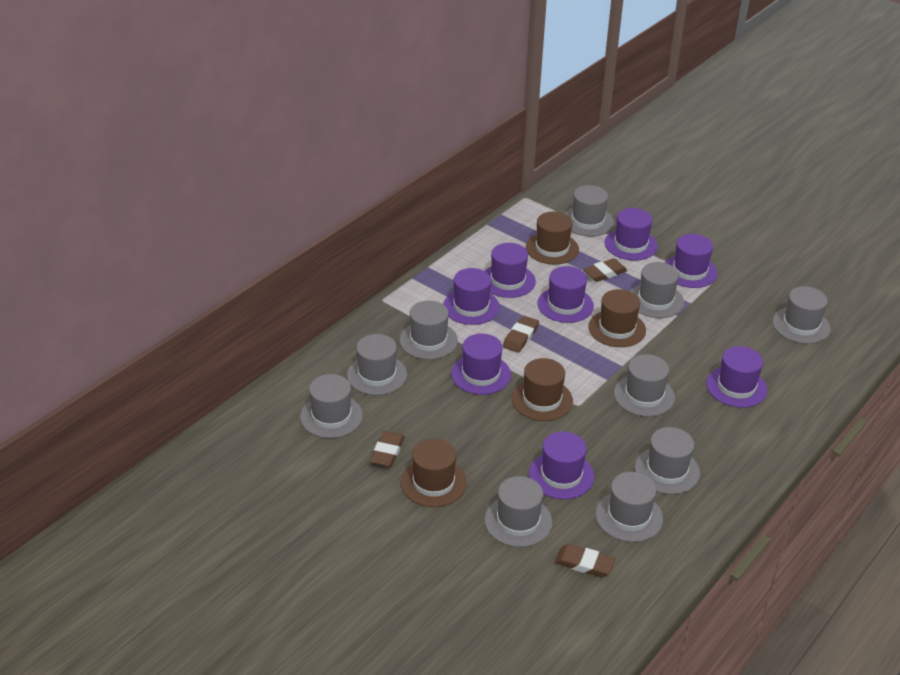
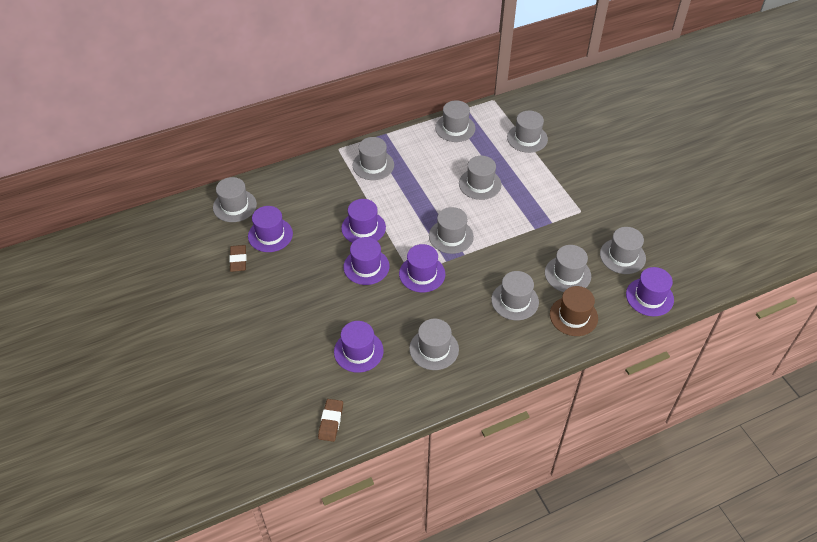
brown eraser: 4 -> 2
brown hat: 4 -> 1
purple hat: 8 -> 6

